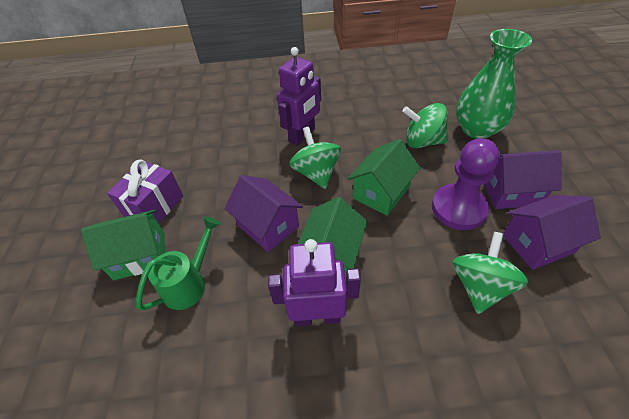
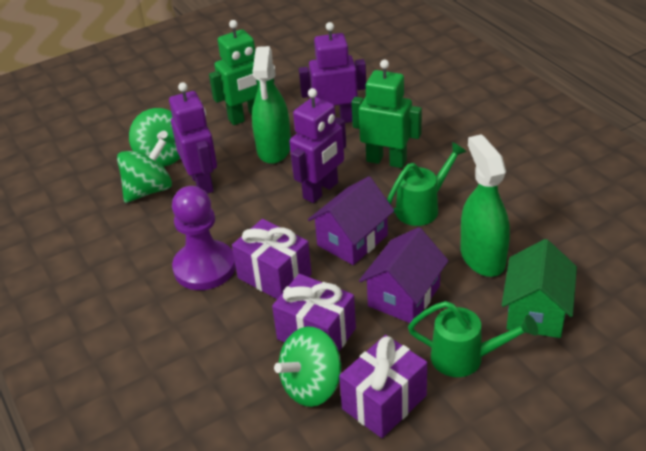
green house: 3 -> 1
green robot: 0 -> 2
green spray bottle: 0 -> 2
green vase: 1 -> 0
green watering can: 1 -> 2
purple gift: 1 -> 3
purple house: 3 -> 2
purple robot: 2 -> 3

